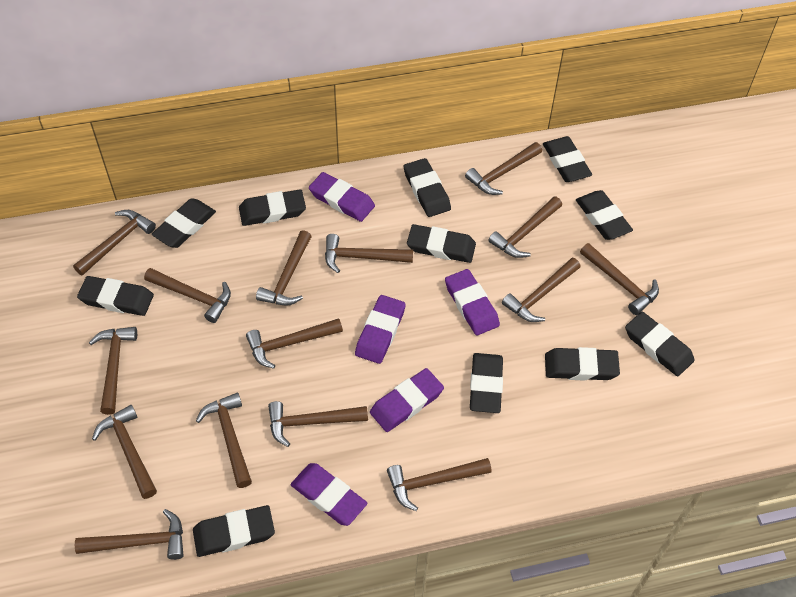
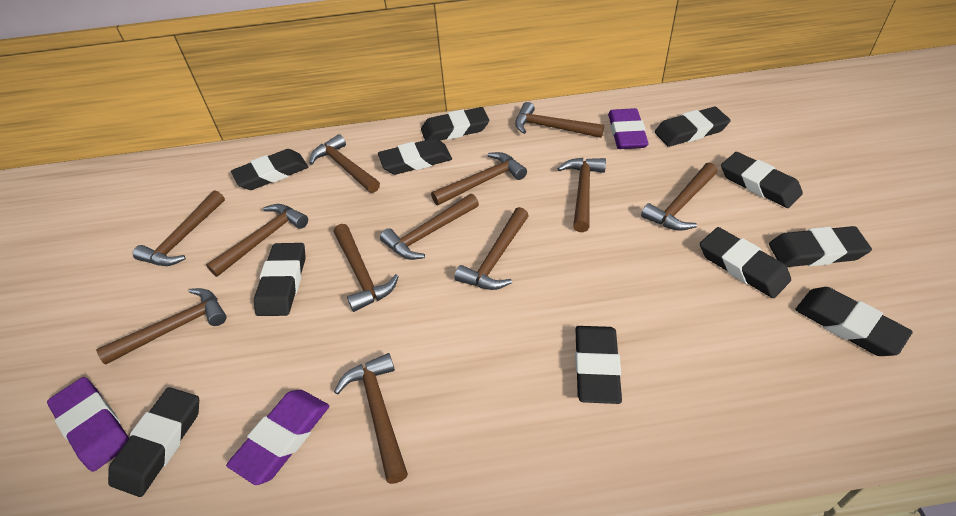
brown hammer: 15 -> 12
purple eraser: 5 -> 3

